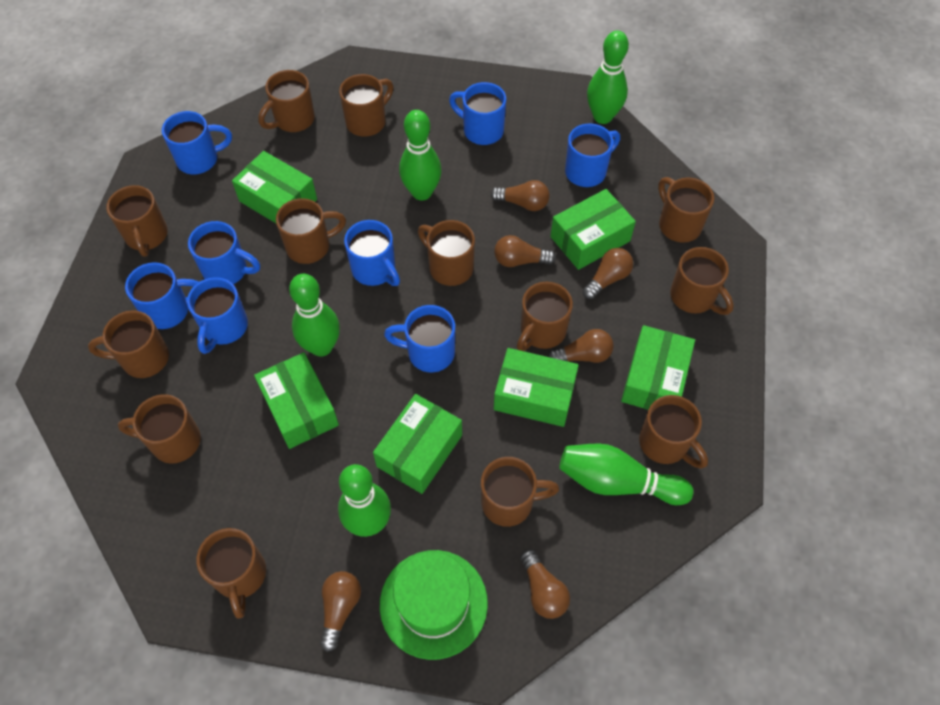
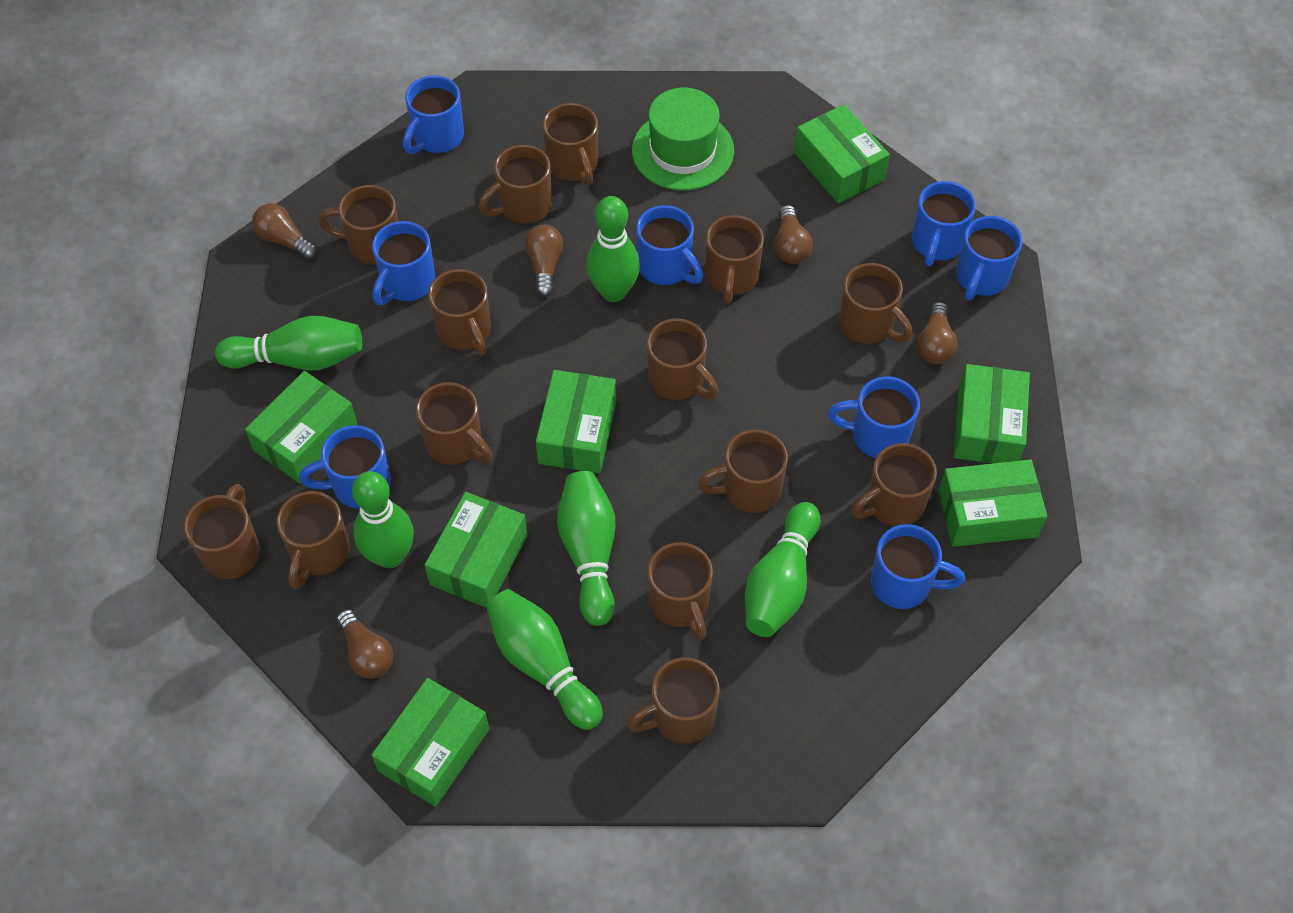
brown light bulb: 6 -> 5
brown mug: 13 -> 14
green bowling pin: 5 -> 6
green box: 6 -> 7

